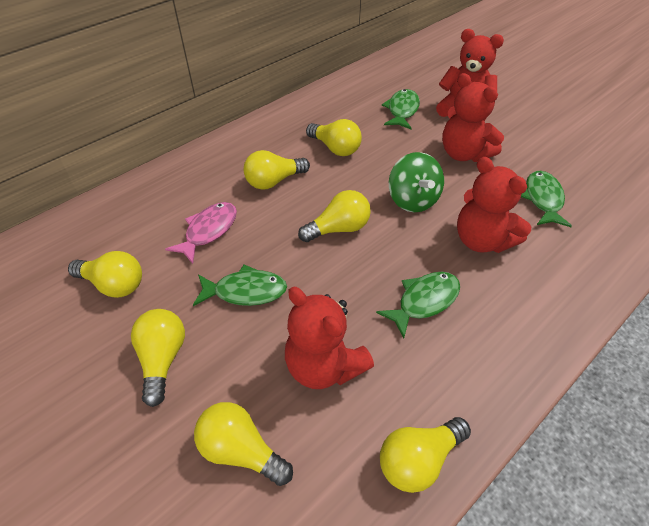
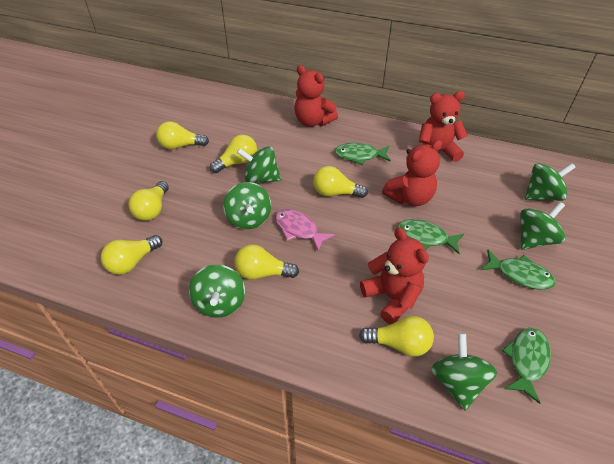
green spinning top: 1 -> 6

